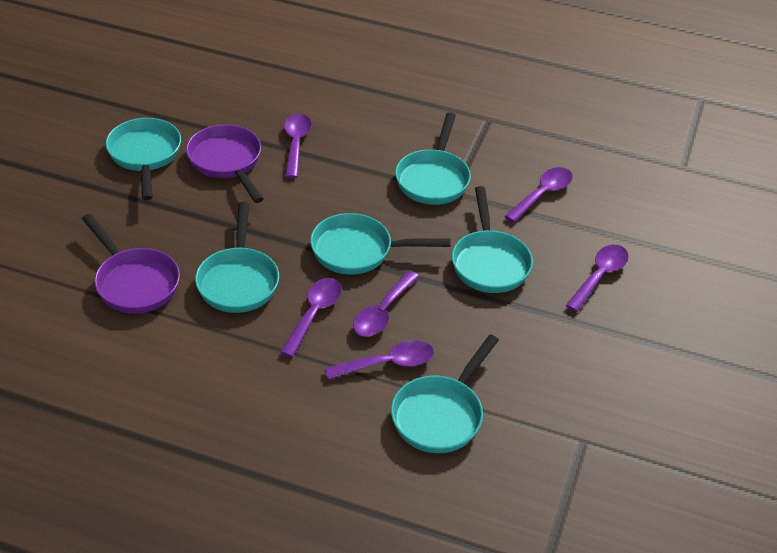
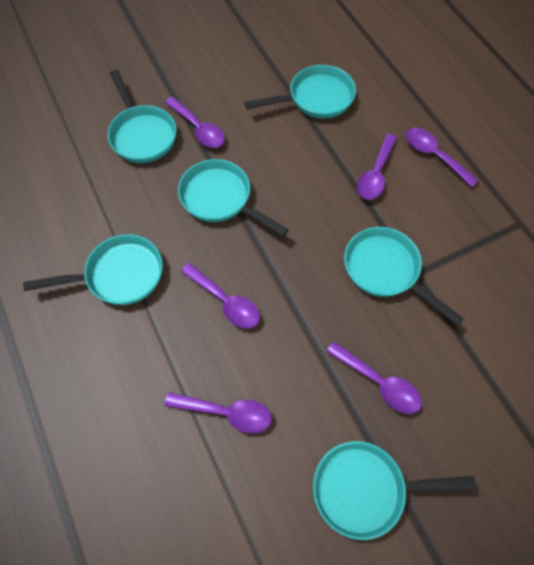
purple pan: 2 -> 0

